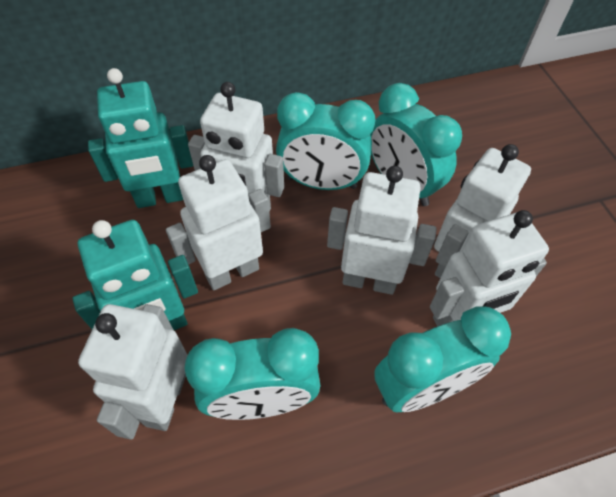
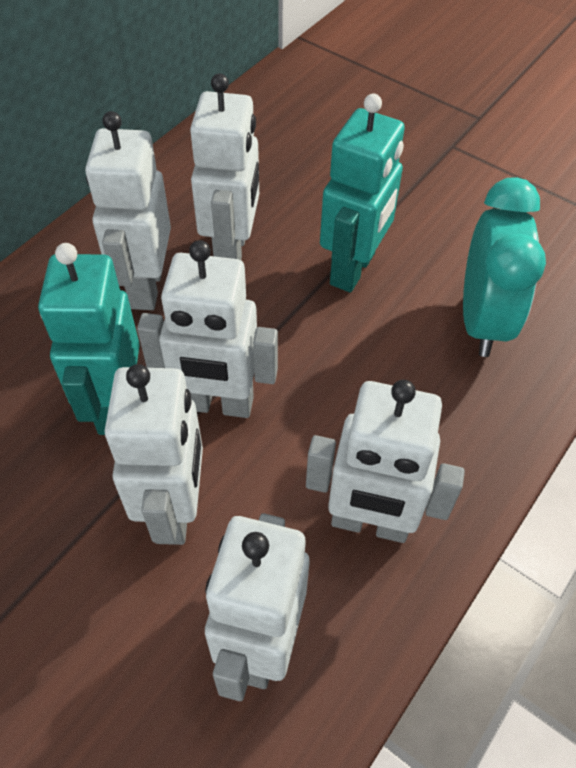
turquoise clock: 4 -> 1

